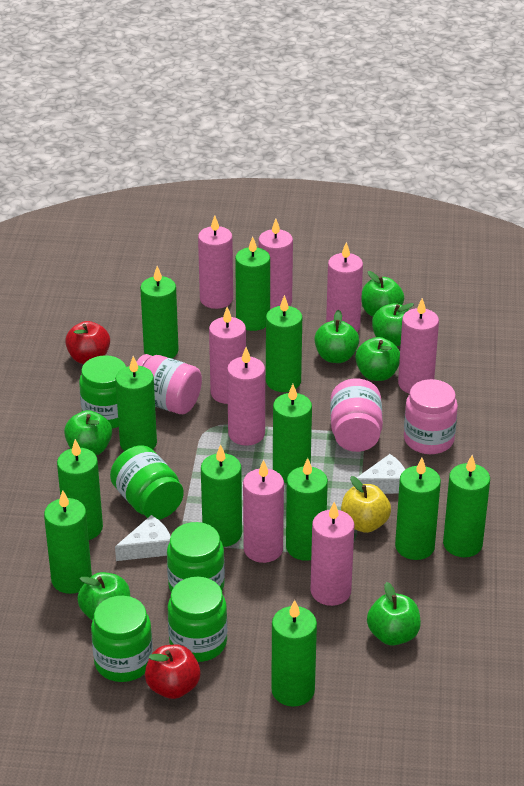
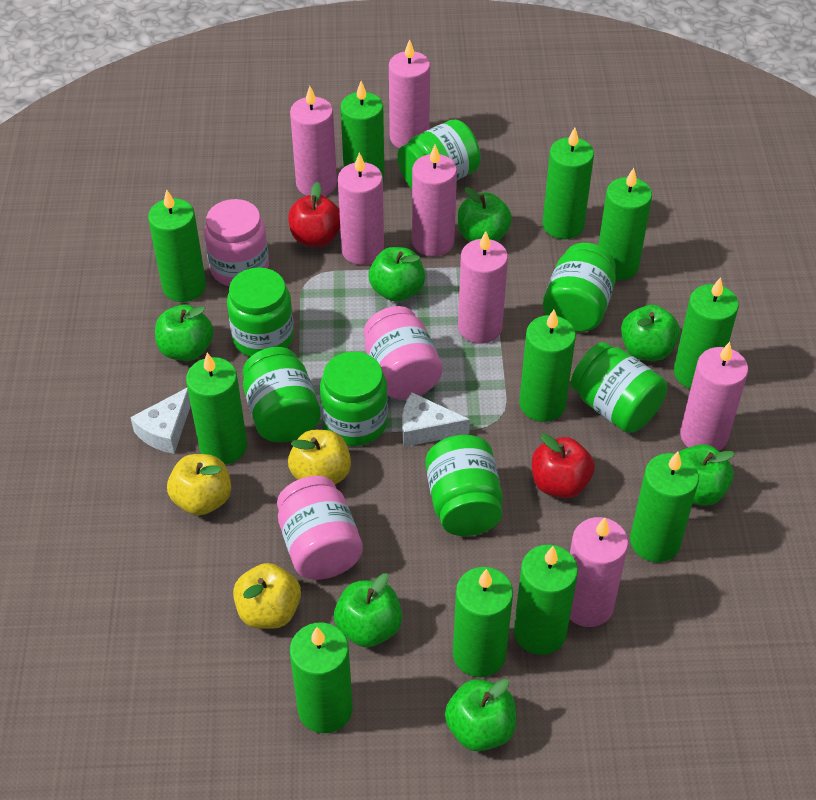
green candle: 12 -> 11
green jar: 5 -> 7
pink candle: 8 -> 7
yellow apple: 1 -> 3

